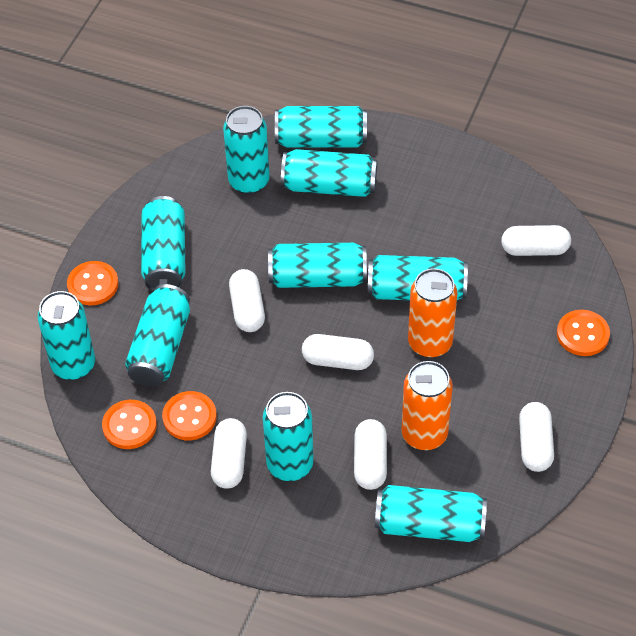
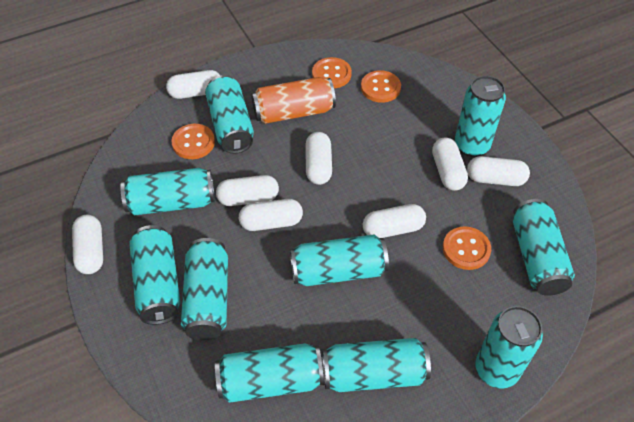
orange can: 2 -> 1
white capsule: 6 -> 8

